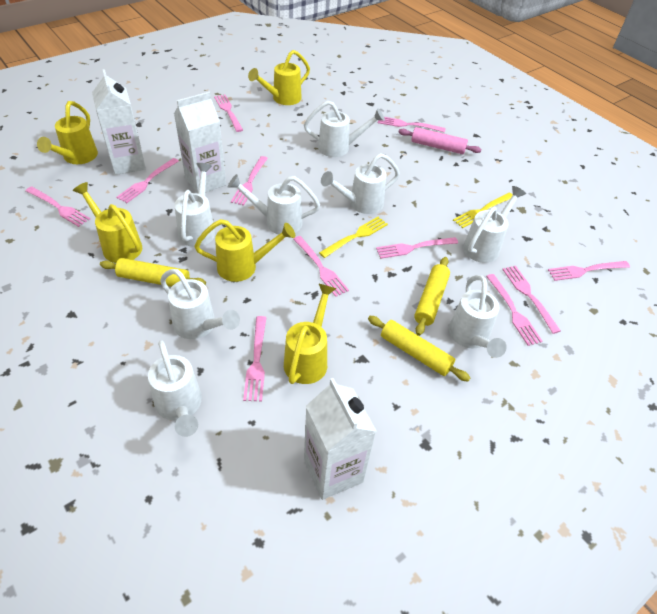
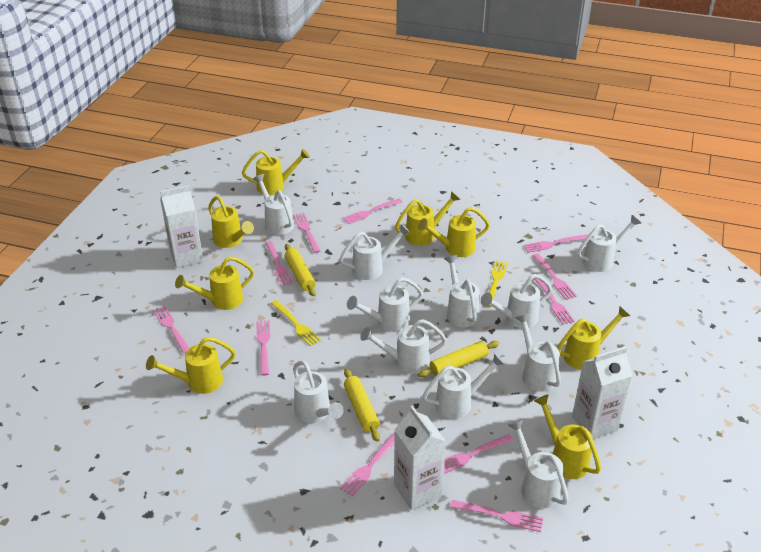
pink rolling pin: 1 -> 0
white watering can: 8 -> 11
yellow watering can: 5 -> 8

